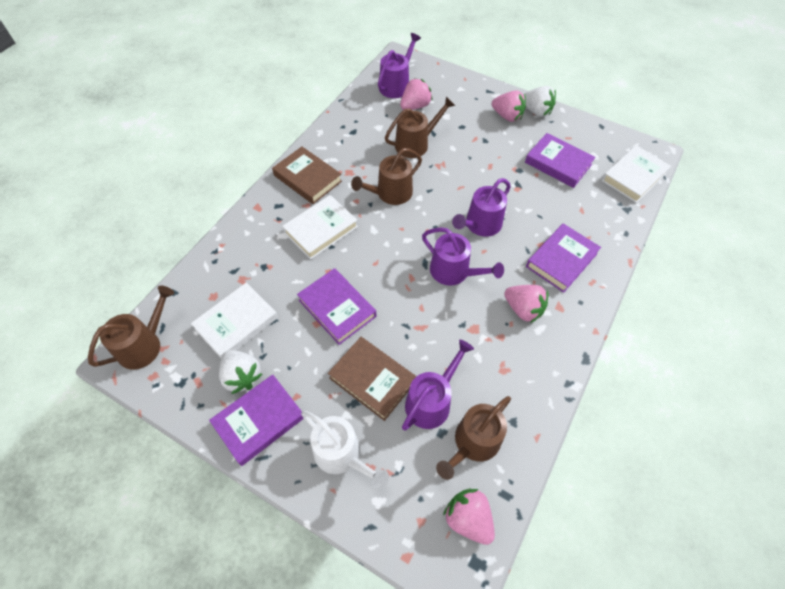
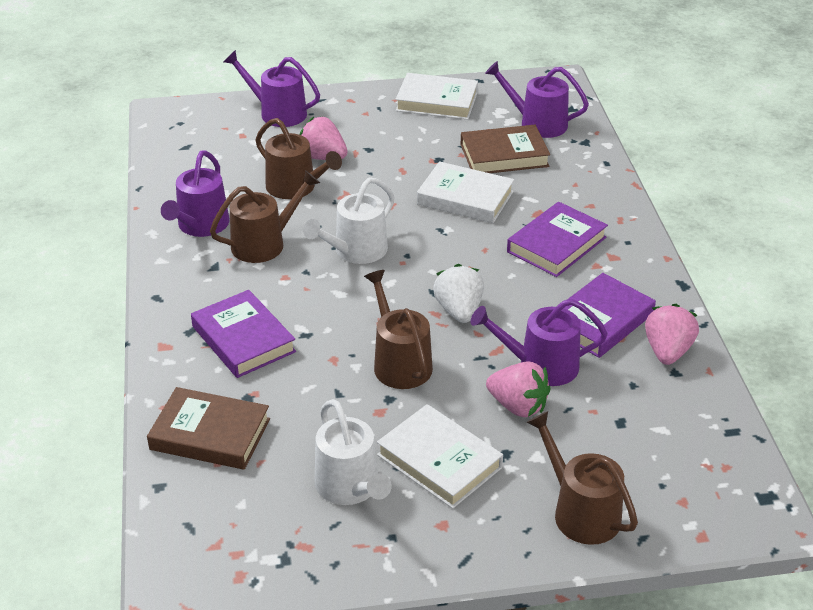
pink strawberry: 4 -> 3
purple book: 4 -> 3
white strawberry: 2 -> 1
white watering can: 1 -> 2

